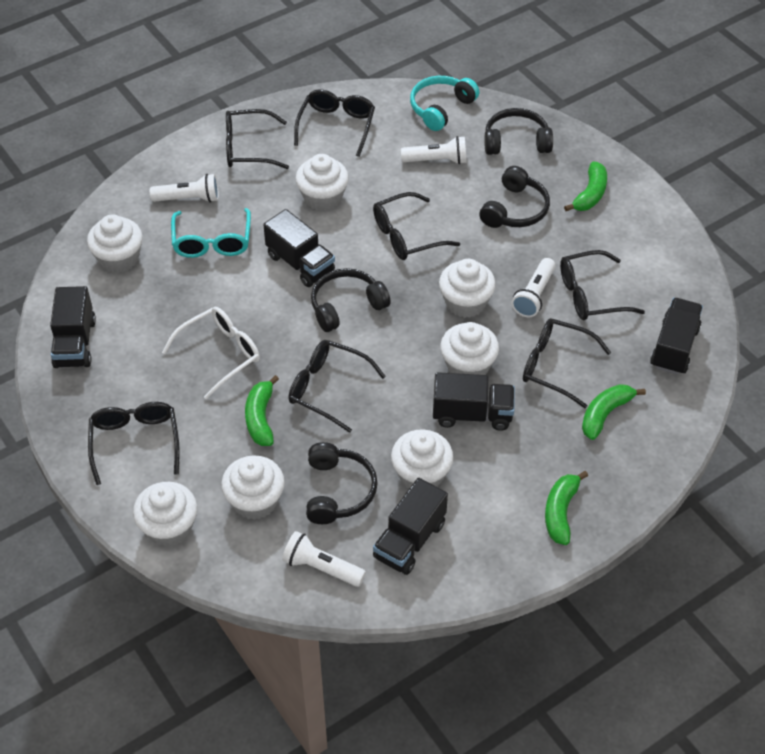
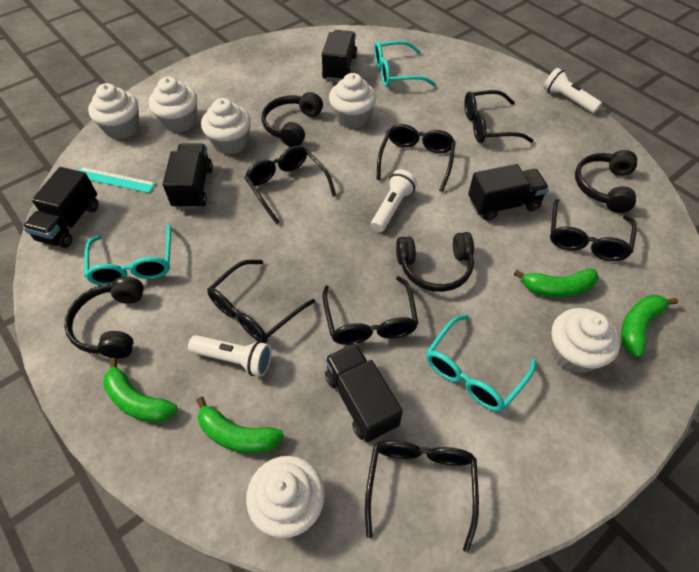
turquoise glasses: 1 -> 3
turquoise headphones: 1 -> 0
turquoise ruler: 0 -> 1
white cupcake: 7 -> 6
white flashlight: 4 -> 3
white glasses: 1 -> 0

